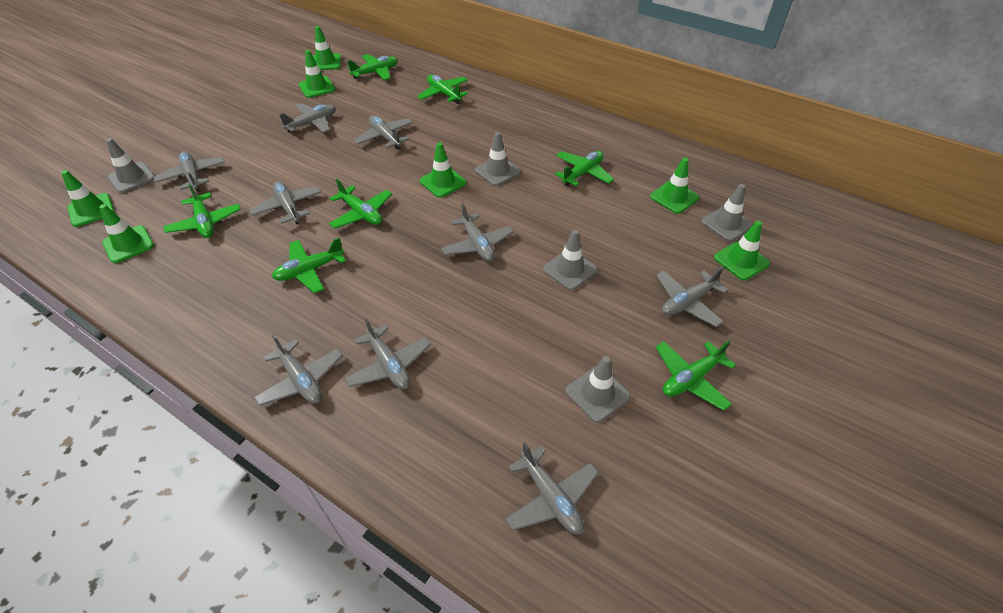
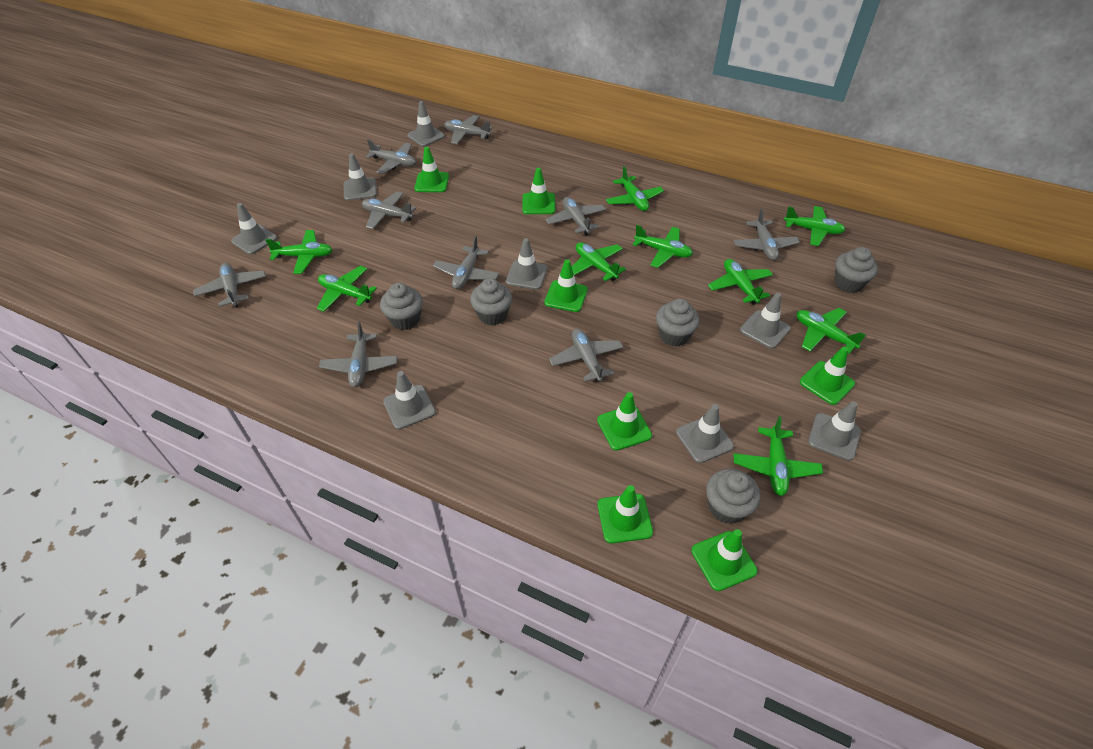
green plane: 7 -> 9
grey cupcake: 0 -> 5
grey traffic cone: 5 -> 8

